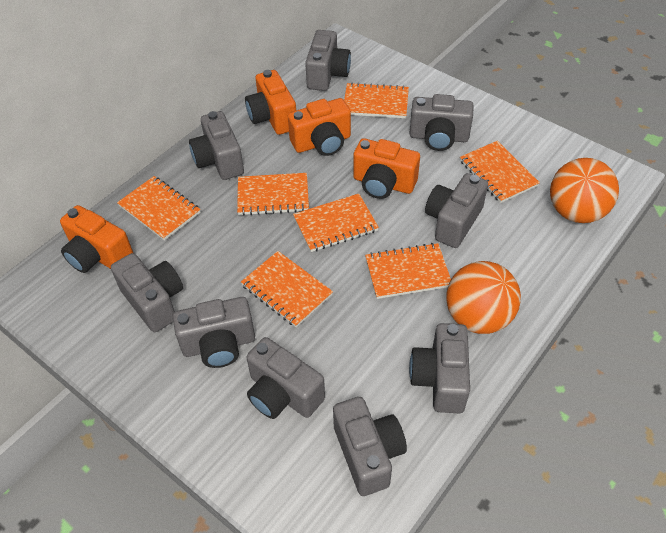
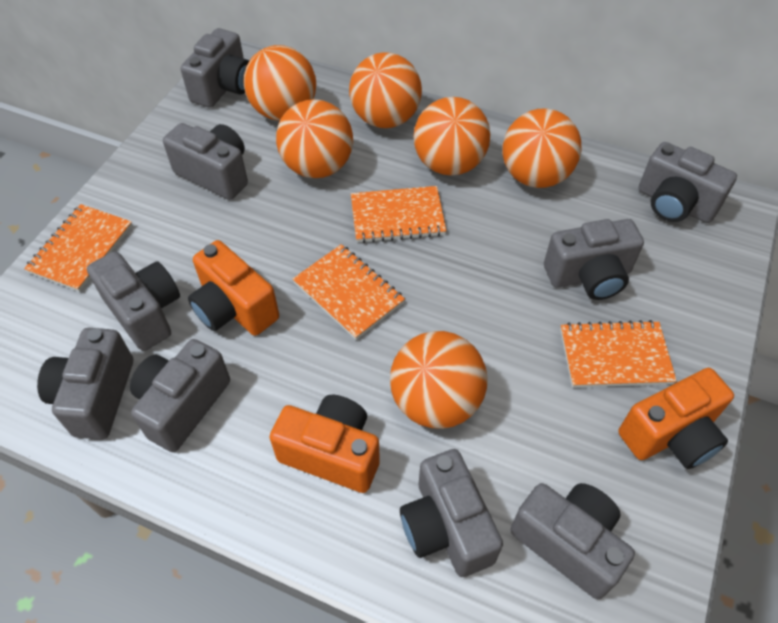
orange ball: 2 -> 6
orange camera: 4 -> 3
orange notebook: 7 -> 4

